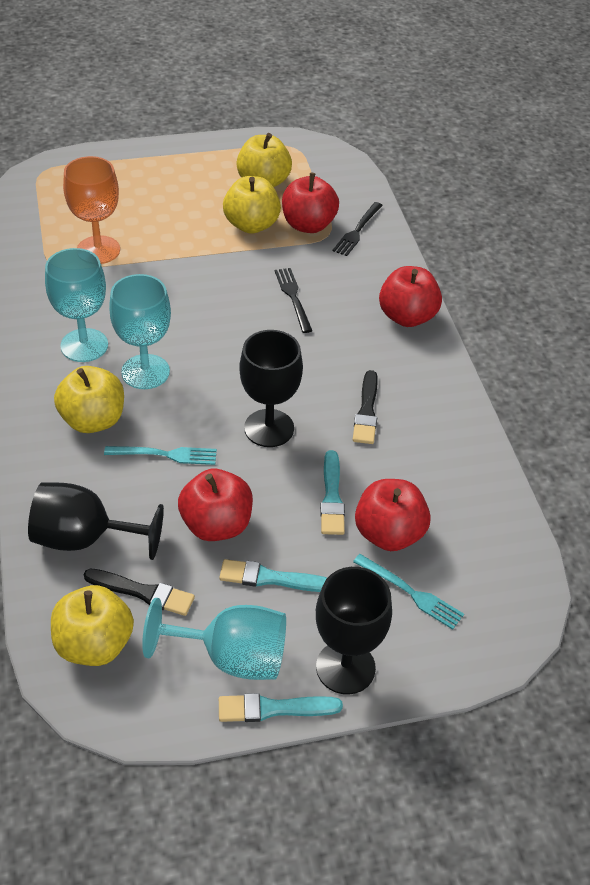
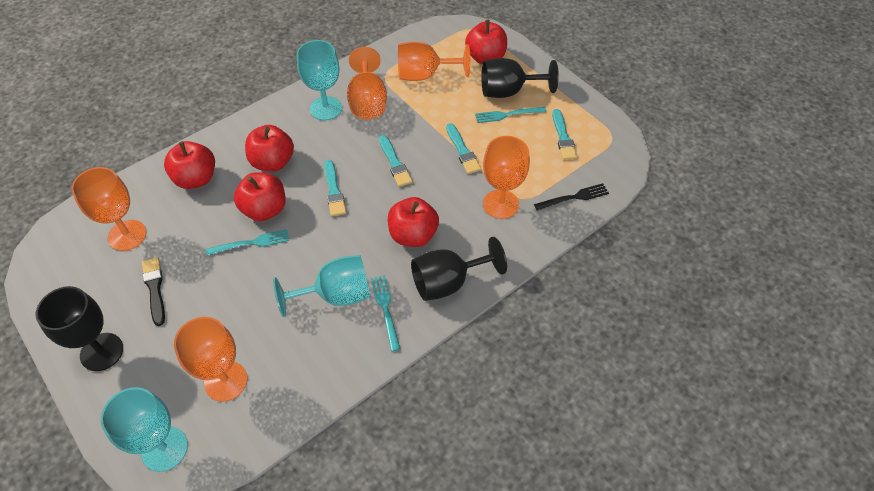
black brush: 2 -> 1
black fork: 2 -> 1
orange goblet: 1 -> 5
red apple: 4 -> 5
turquoise brush: 3 -> 4
turquoise fork: 2 -> 3
yellow apple: 4 -> 0

